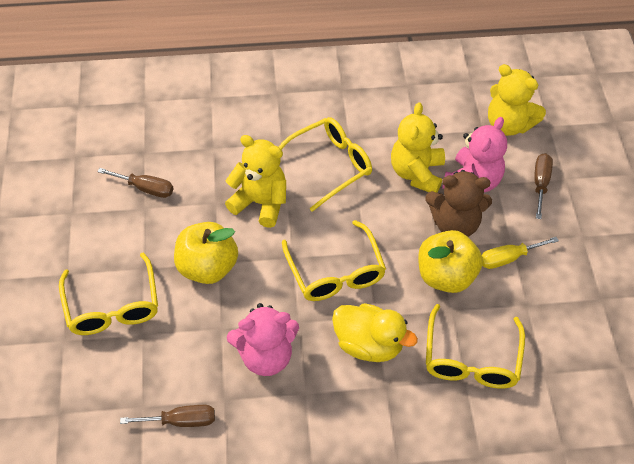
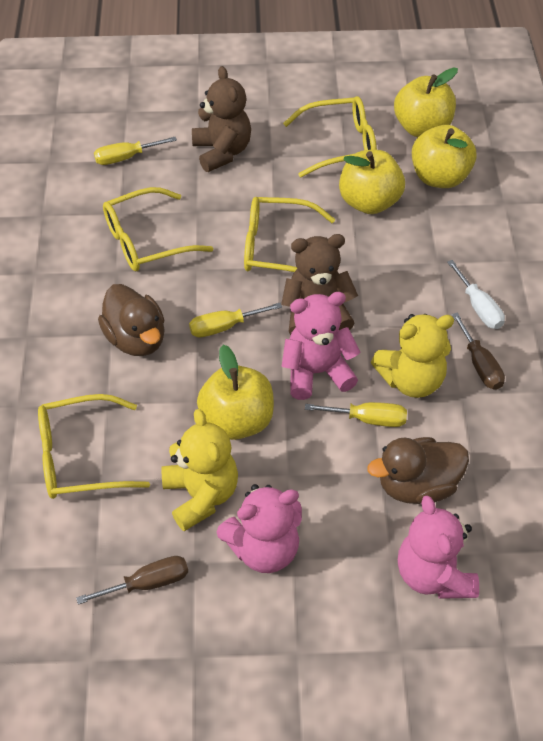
brown duck: 0 -> 2
brown screwdriver: 3 -> 2
brown teddy bear: 1 -> 2
pink teddy bear: 2 -> 3
white screwdriver: 0 -> 1
yellow apple: 2 -> 4
yellow duck: 1 -> 0
yellow screwdriver: 1 -> 3
yellow teddy bear: 3 -> 2

